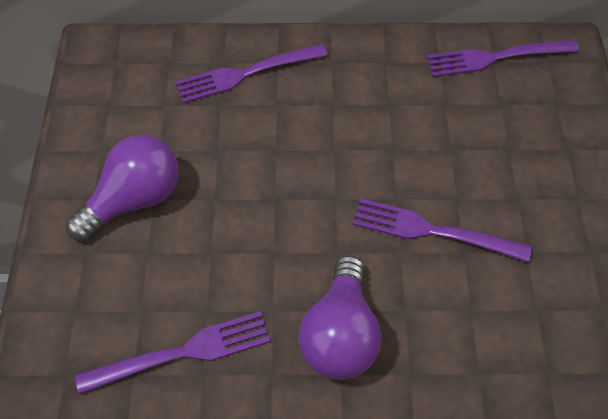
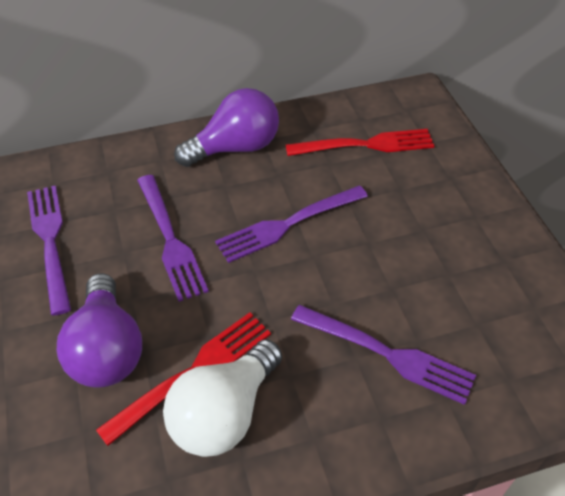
red fork: 0 -> 2
white light bulb: 0 -> 1

